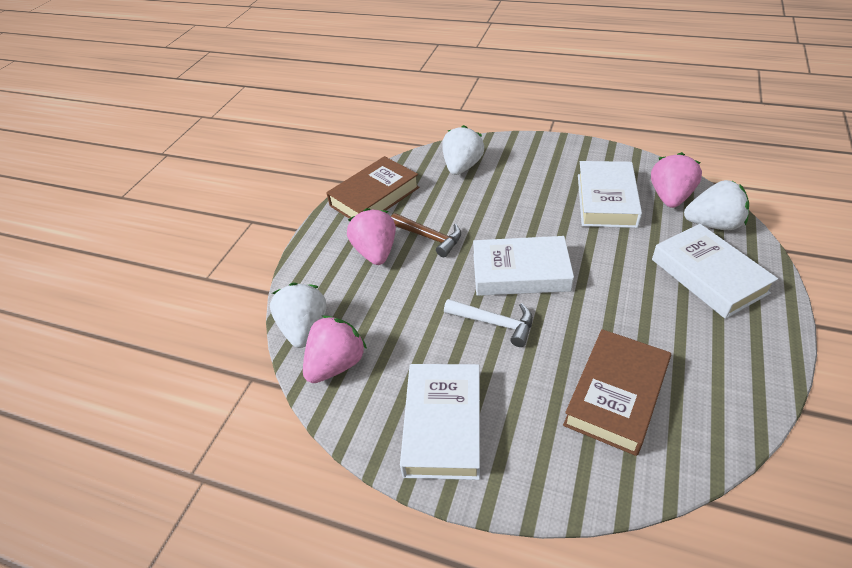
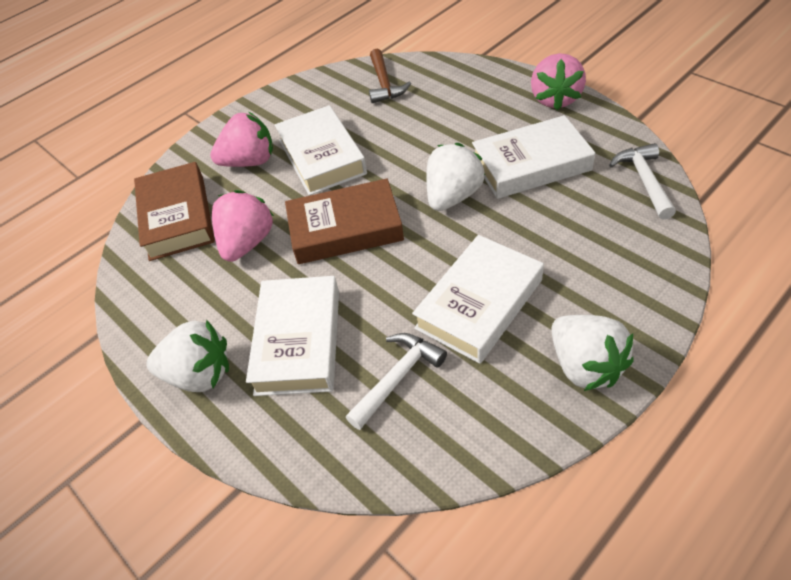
white hammer: 1 -> 2

